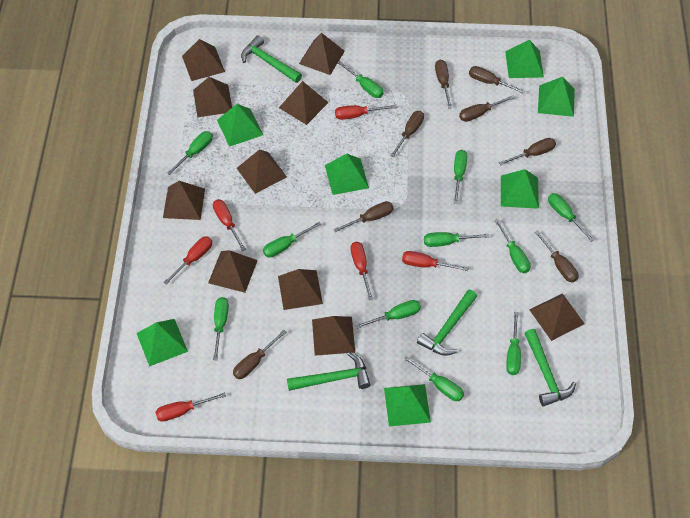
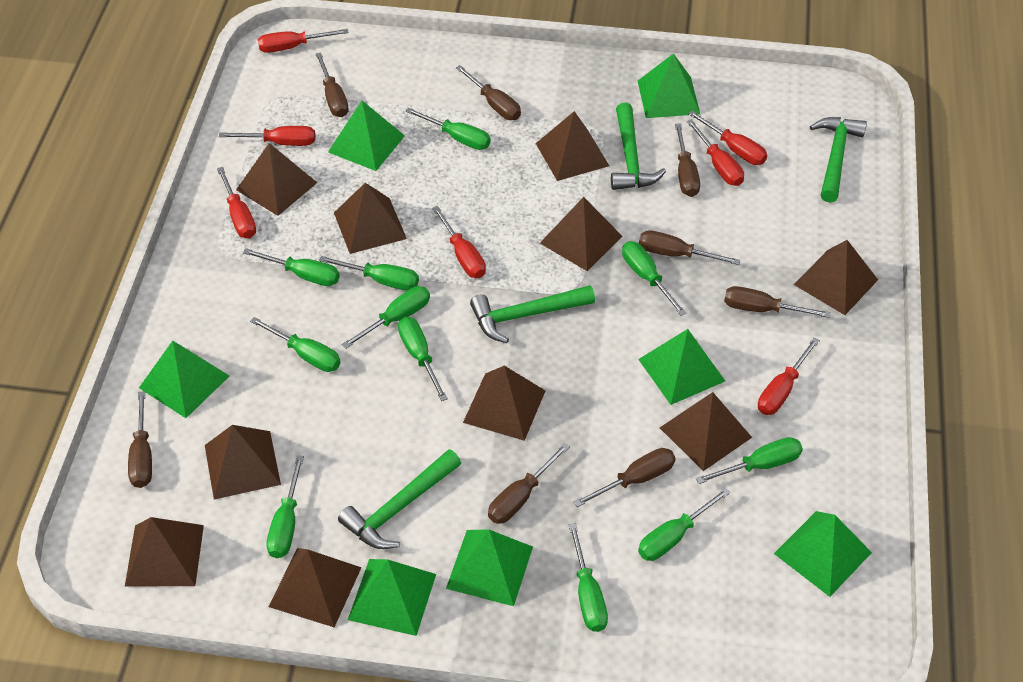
red screwdriver: 6 -> 7

